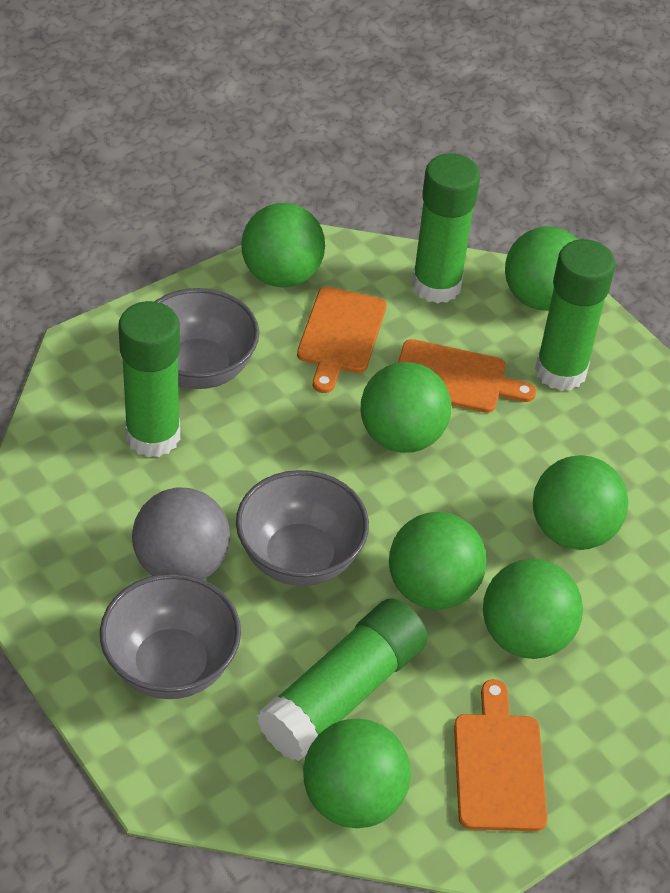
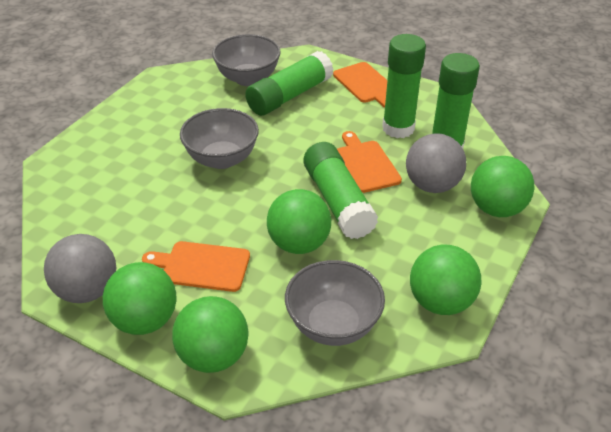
green ball: 7 -> 5
grey ball: 1 -> 2

